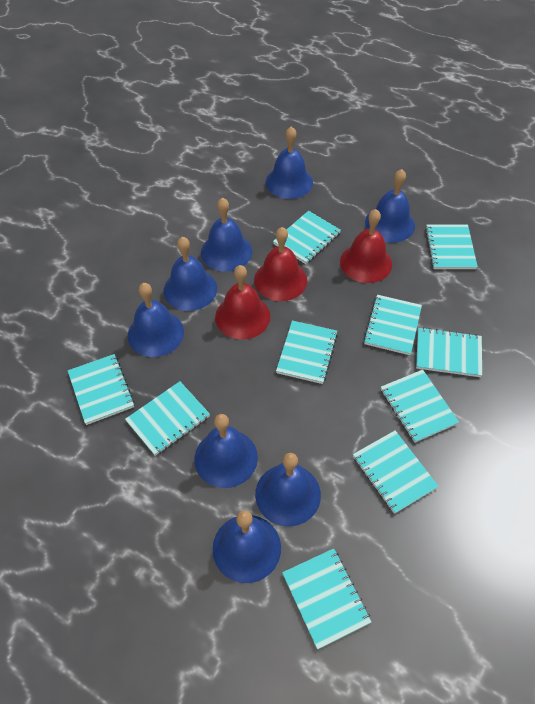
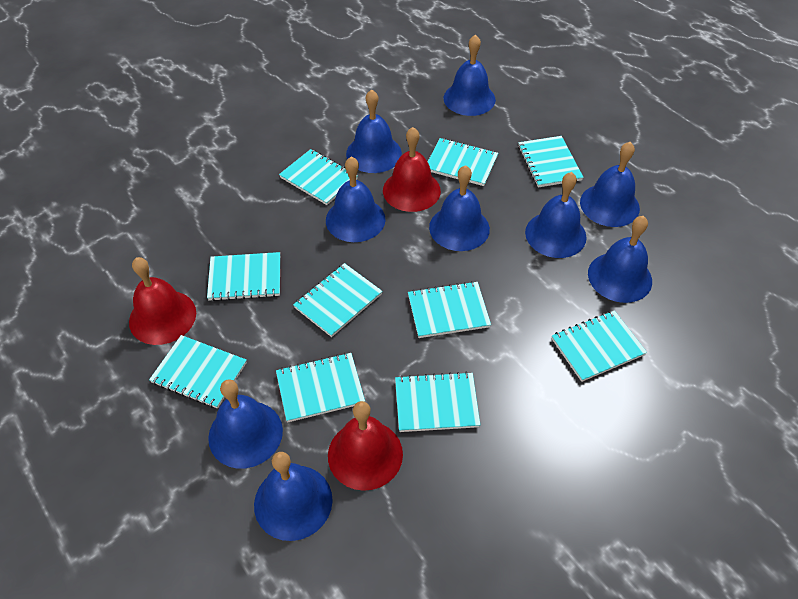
blue bell: 8 -> 9

